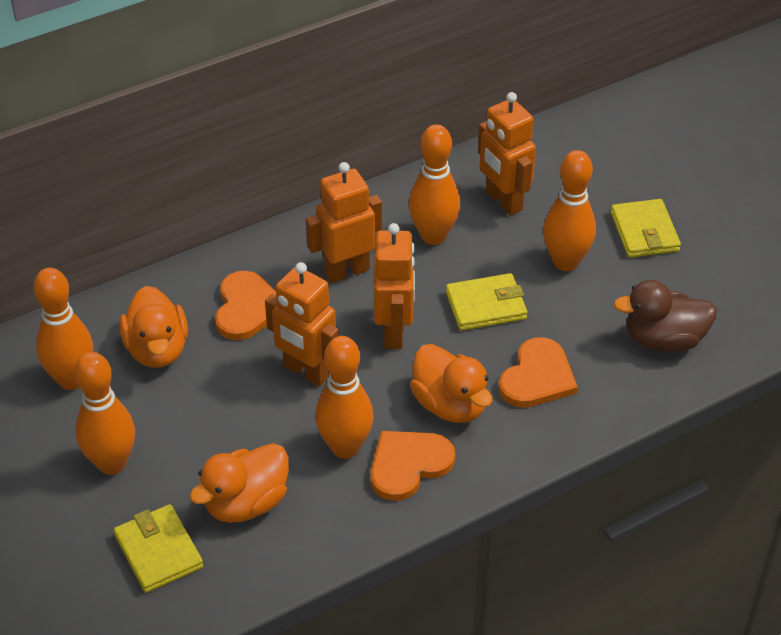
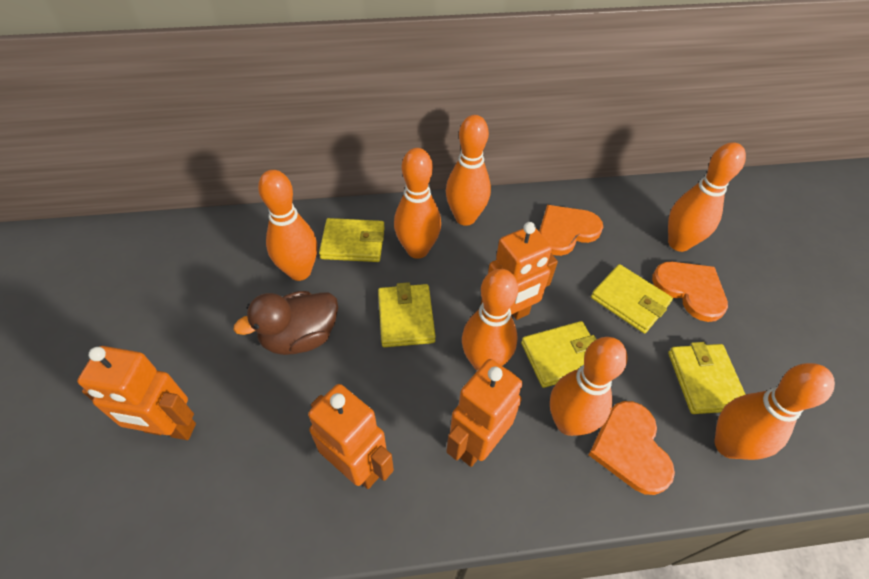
orange bowling pin: 5 -> 7
orange duck: 3 -> 0
yellow wallet: 3 -> 5

